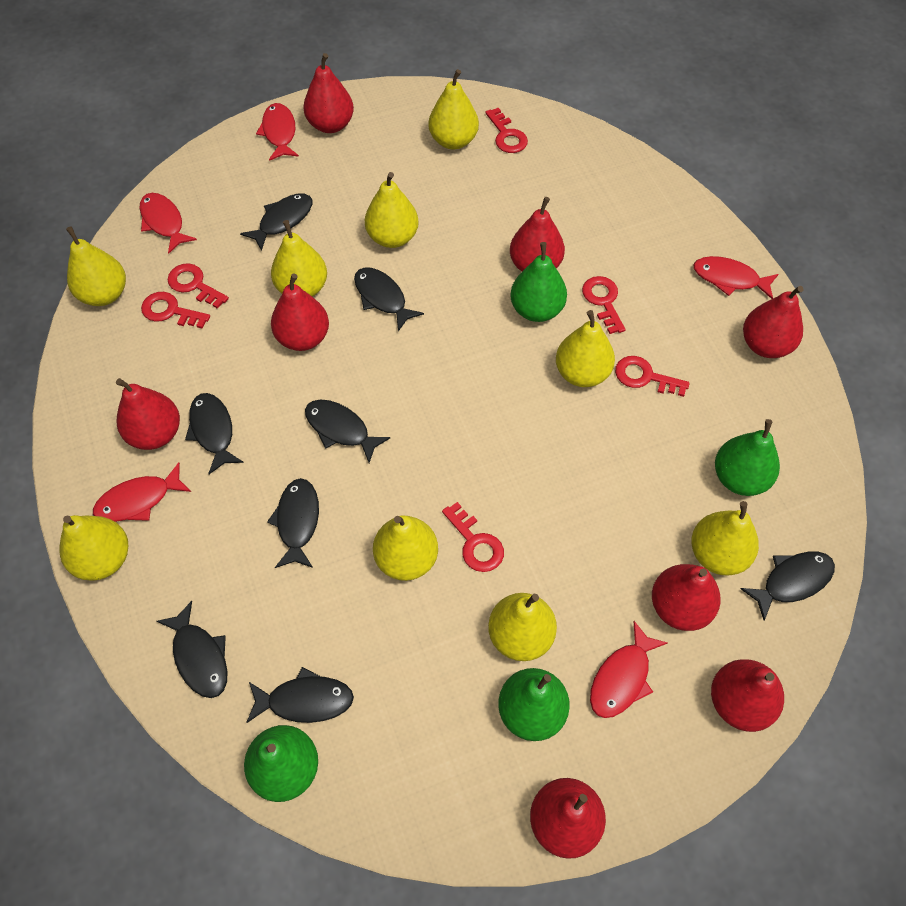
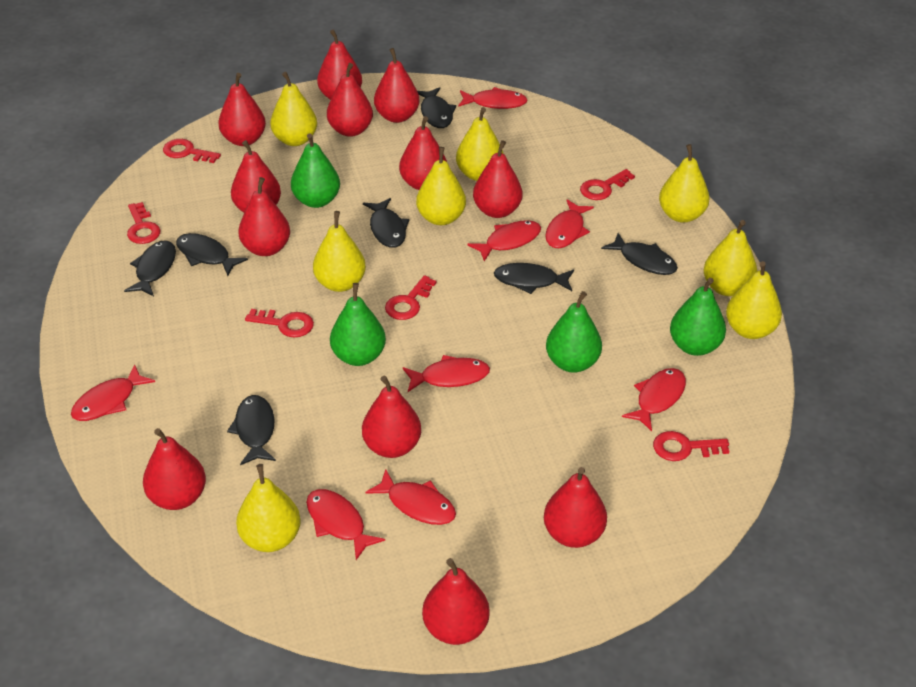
black fish: 8 -> 7
red fish: 5 -> 8
red pear: 8 -> 12
yellow pear: 9 -> 8

